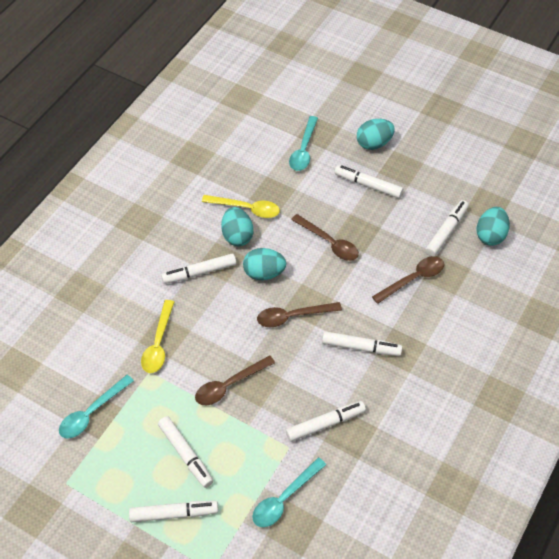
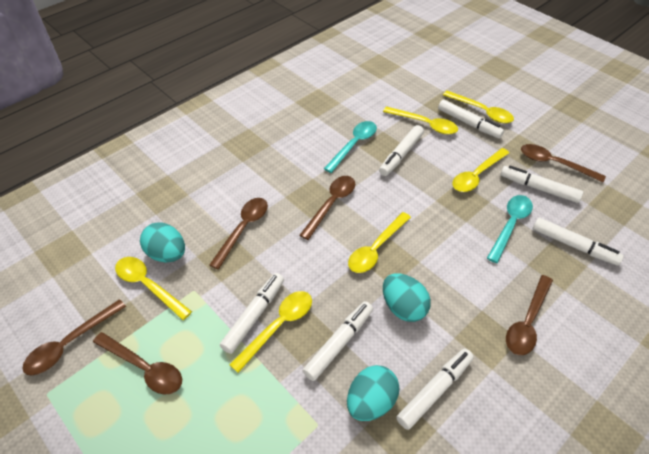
brown spoon: 4 -> 6
turquoise egg: 4 -> 3
turquoise spoon: 3 -> 2
yellow spoon: 2 -> 6

